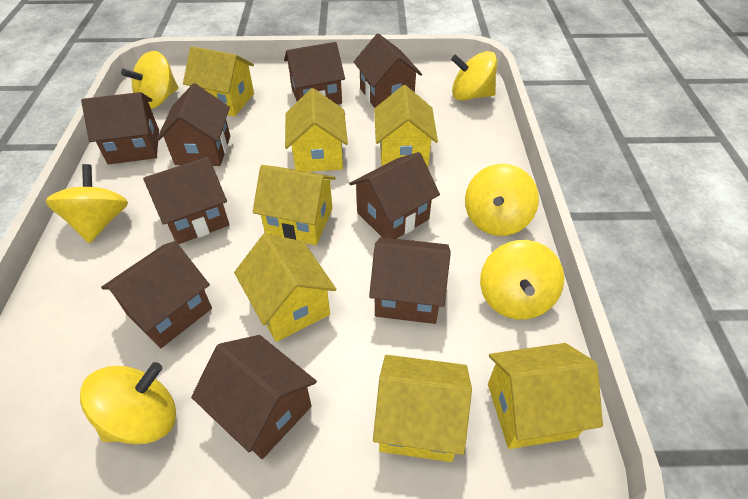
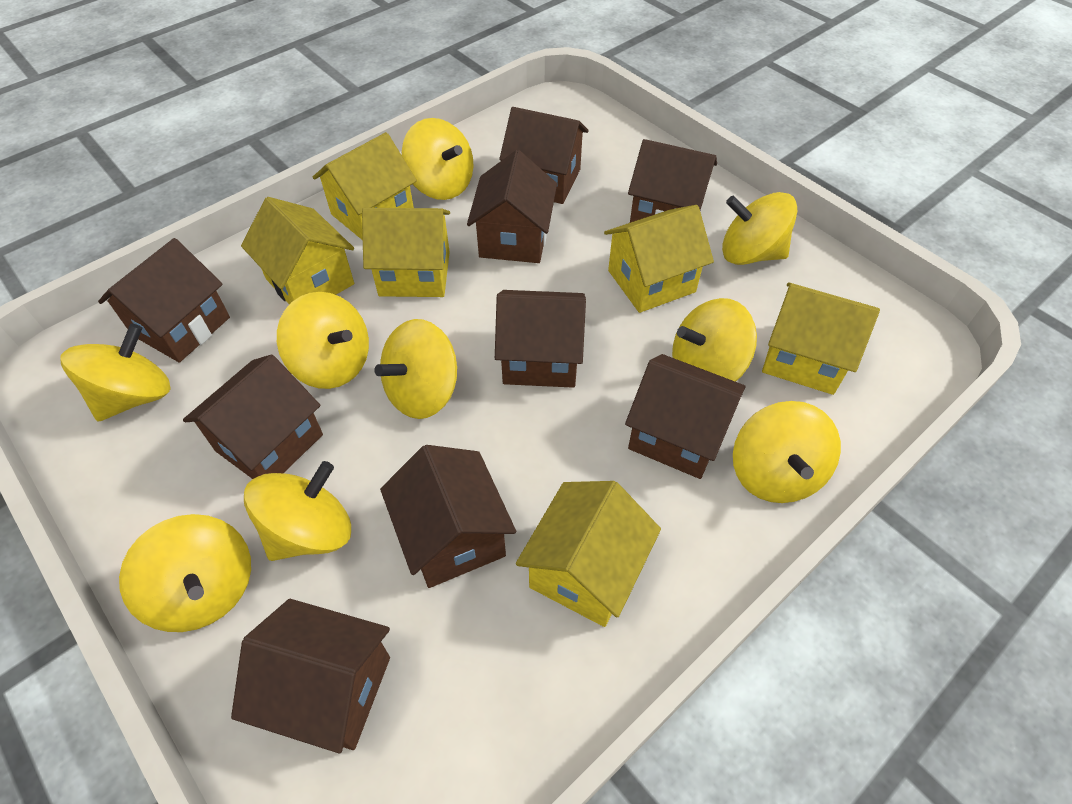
yellow house: 7 -> 6
yellow spinning top: 6 -> 9

